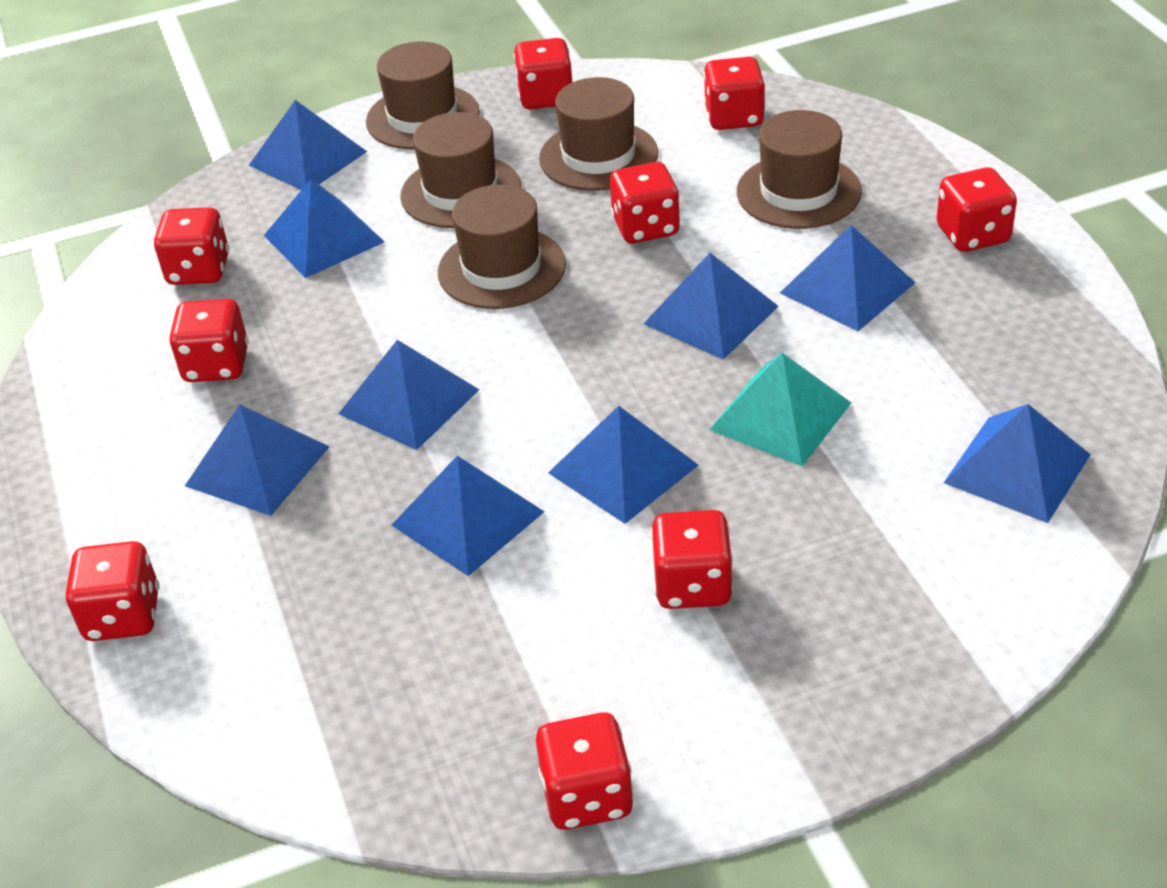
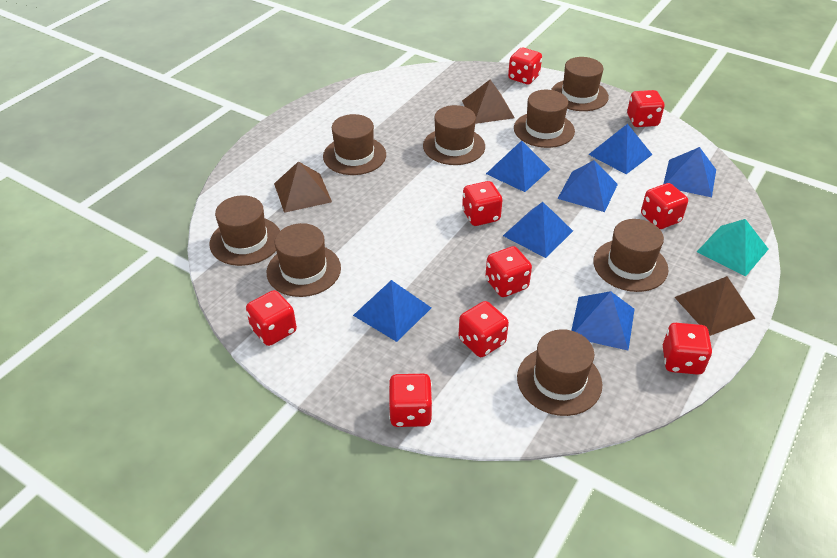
blue pyramid: 9 -> 7
brown hat: 5 -> 8
brown pyramid: 0 -> 3

